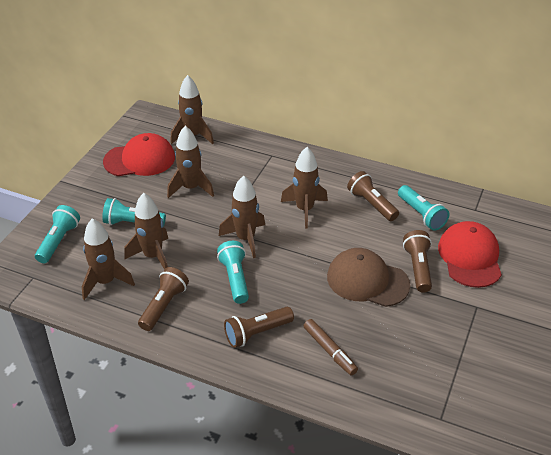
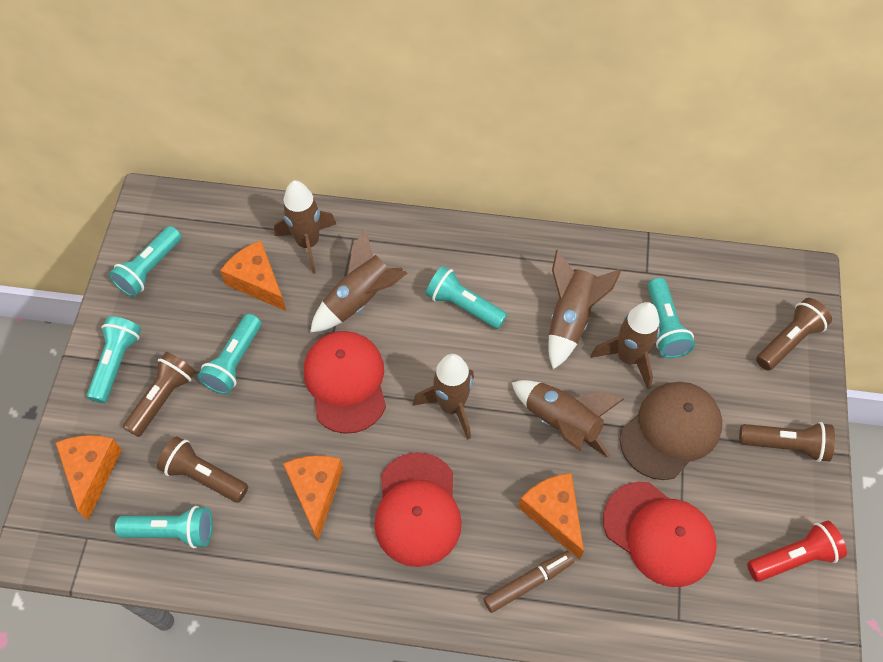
orange cheese: 0 -> 4
red cap: 2 -> 3
red flashlight: 0 -> 1
turquoise flashlight: 4 -> 6

